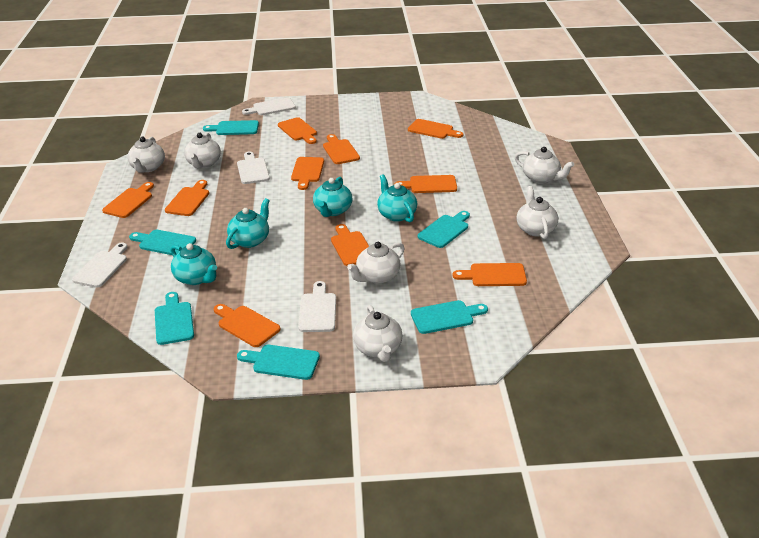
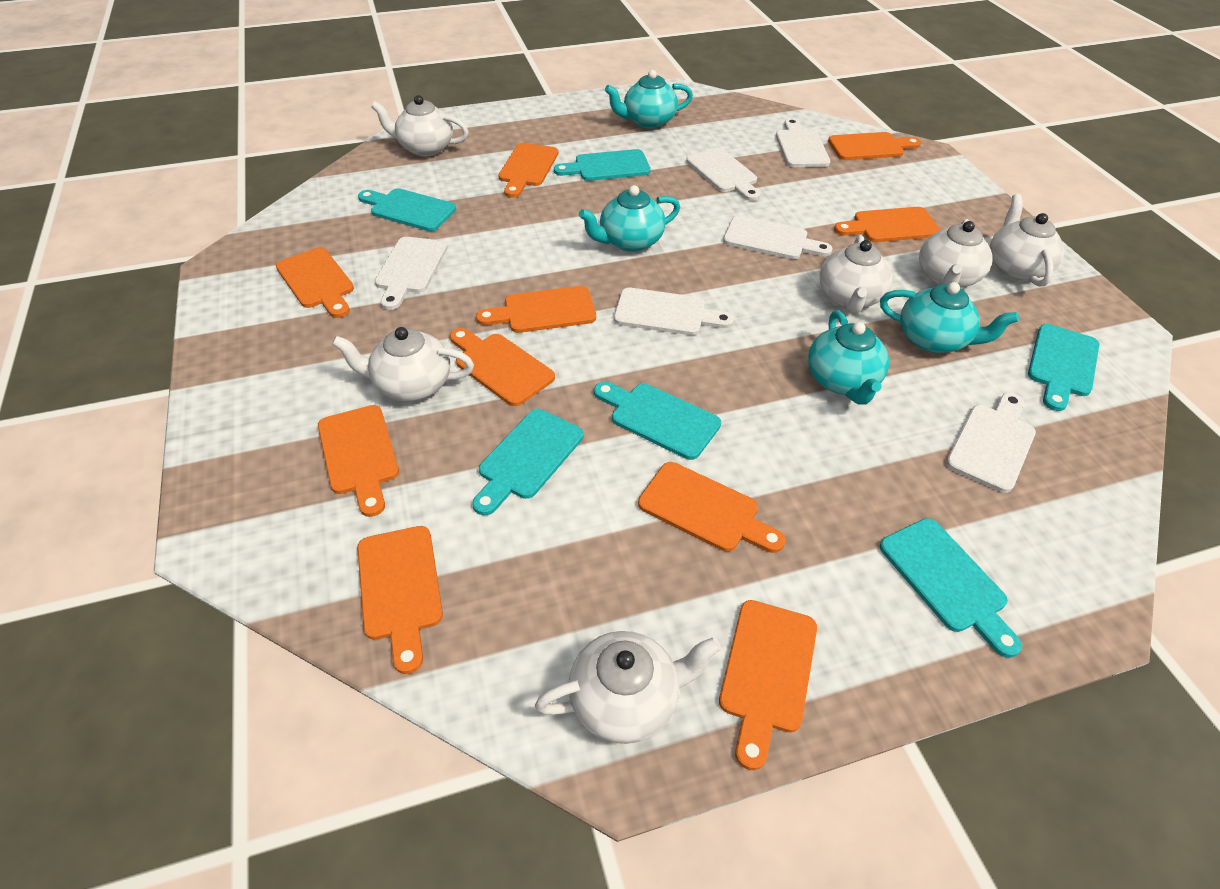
white cutting board: 4 -> 6

